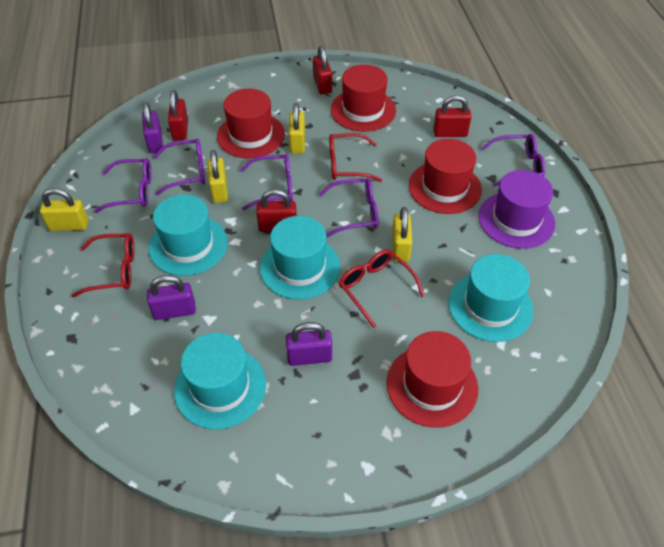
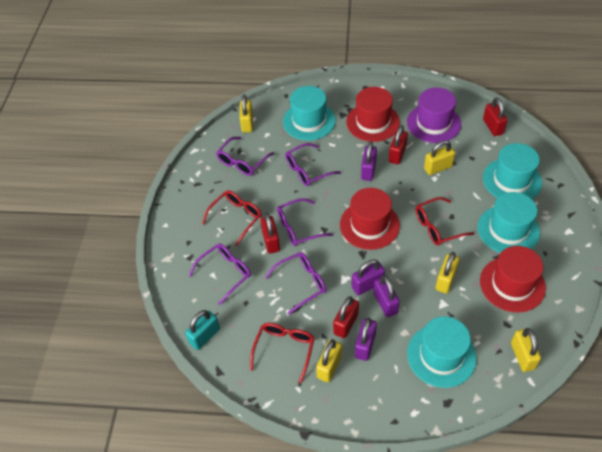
purple padlock: 3 -> 4
red hat: 4 -> 3
turquoise padlock: 0 -> 1
yellow padlock: 4 -> 5

